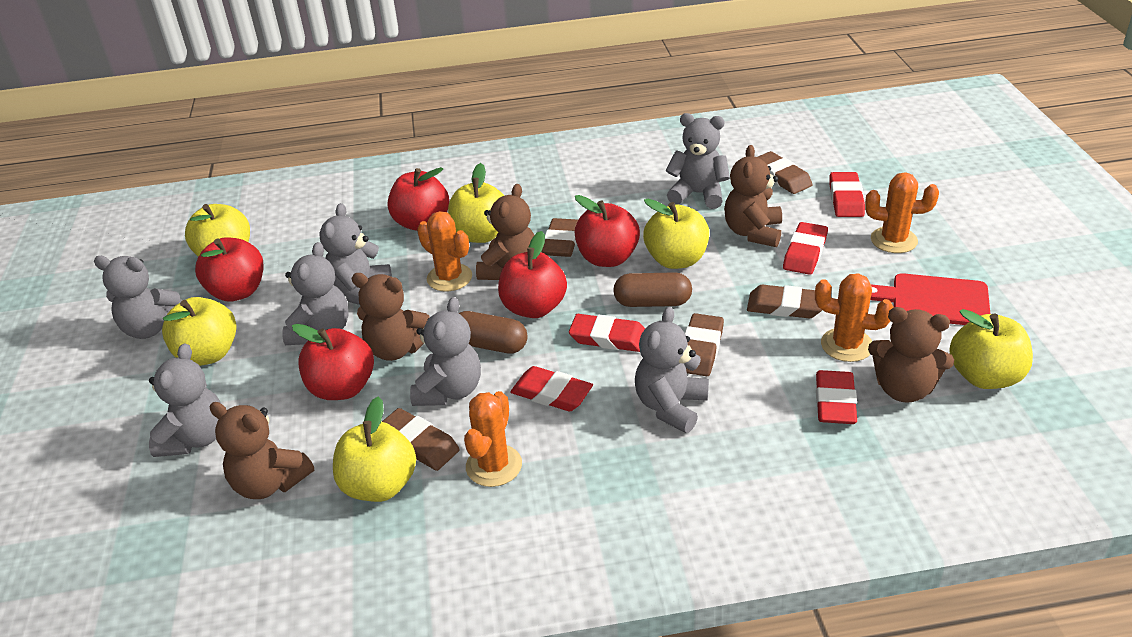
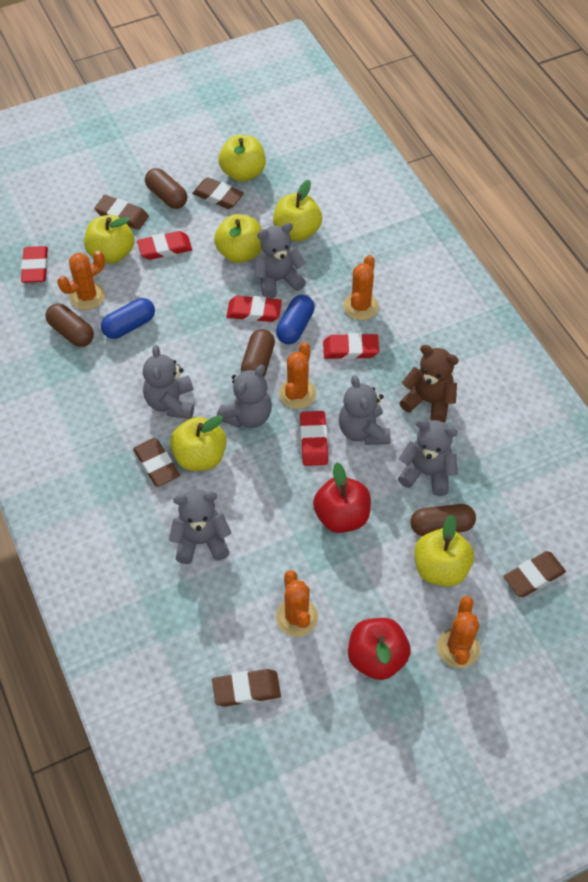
blue capsule: 0 -> 2
brown capsule: 2 -> 4
brown teddy bear: 5 -> 1
grey teddy bear: 7 -> 6
orange cactus: 4 -> 5
red apple: 5 -> 2
red cutting board: 1 -> 0

